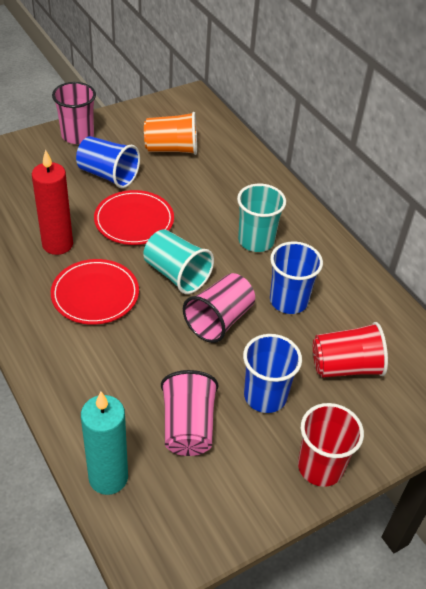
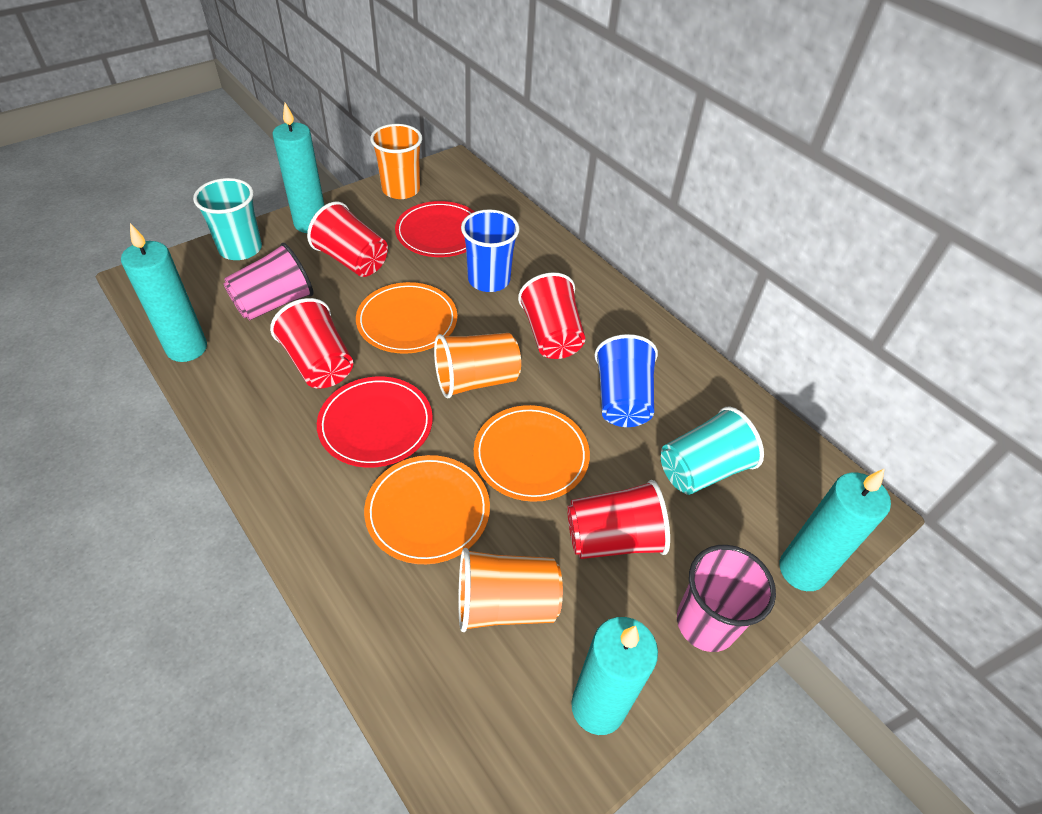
blue cup: 3 -> 2
orange cup: 1 -> 3
orange plate: 0 -> 3
pink cup: 3 -> 2
red candle: 1 -> 0
red cup: 2 -> 4
turquoise candle: 1 -> 4

